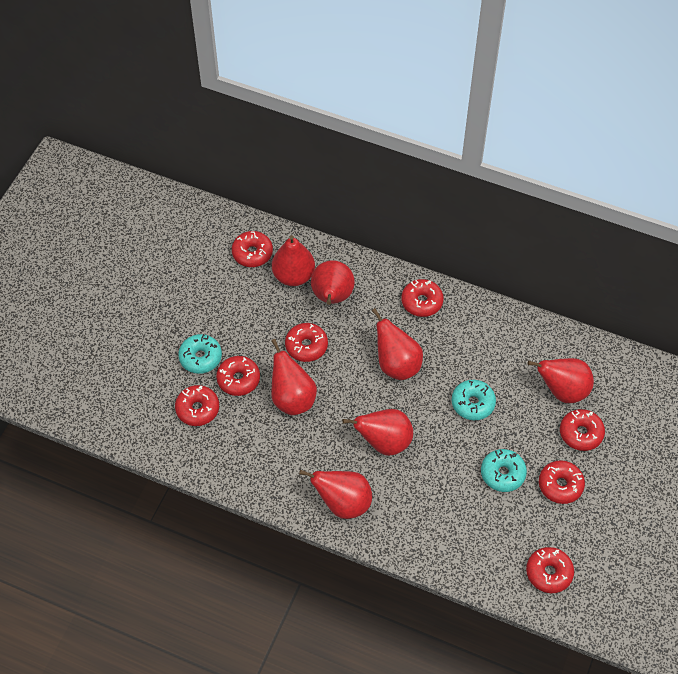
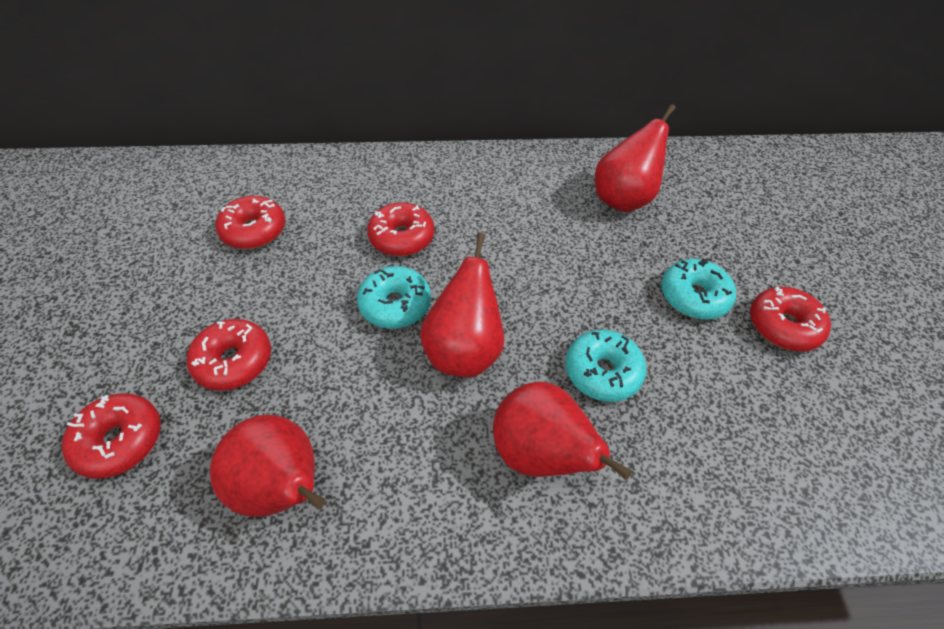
red donut: 8 -> 5
red pear: 7 -> 4

